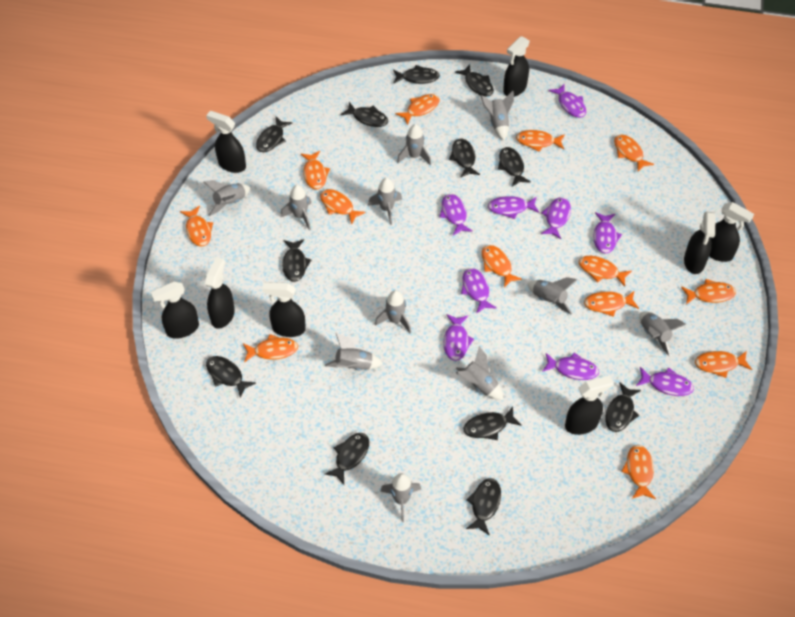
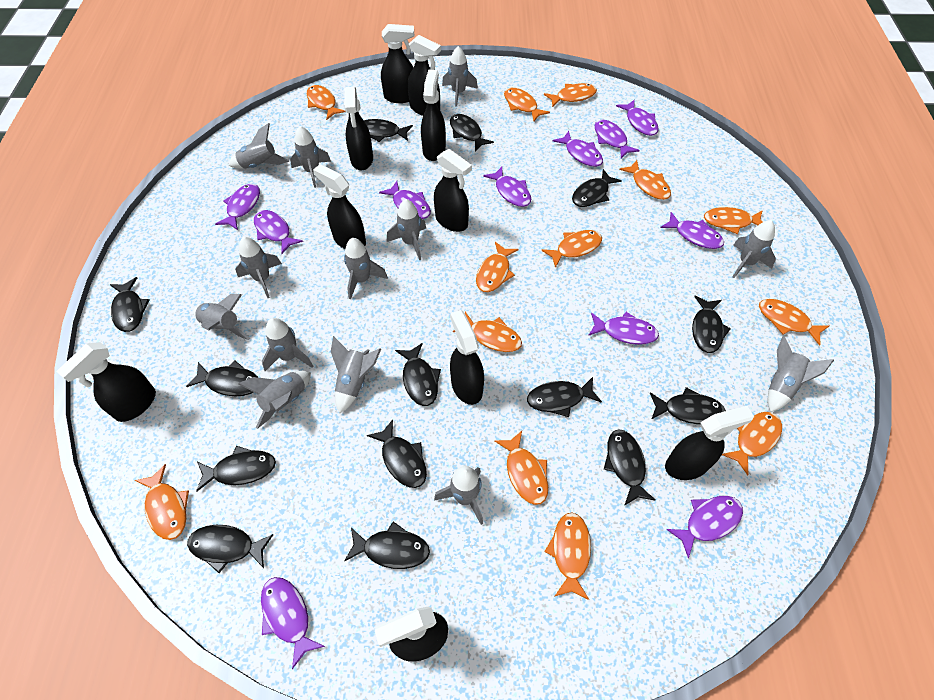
black fish: 12 -> 14
black spray bottle: 8 -> 10
grey rocket: 11 -> 13
purple fish: 9 -> 11

